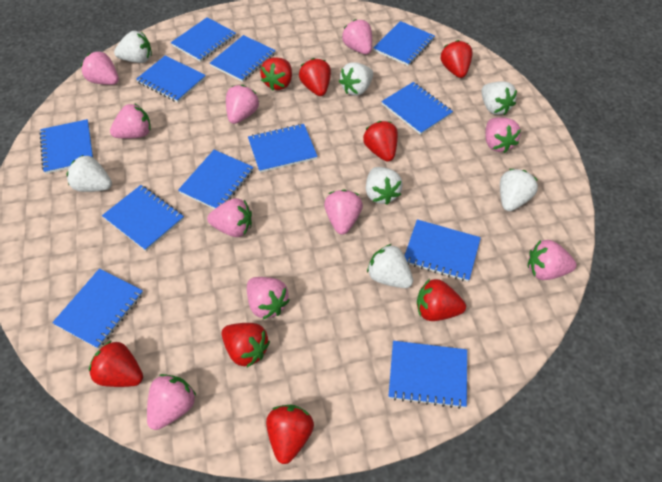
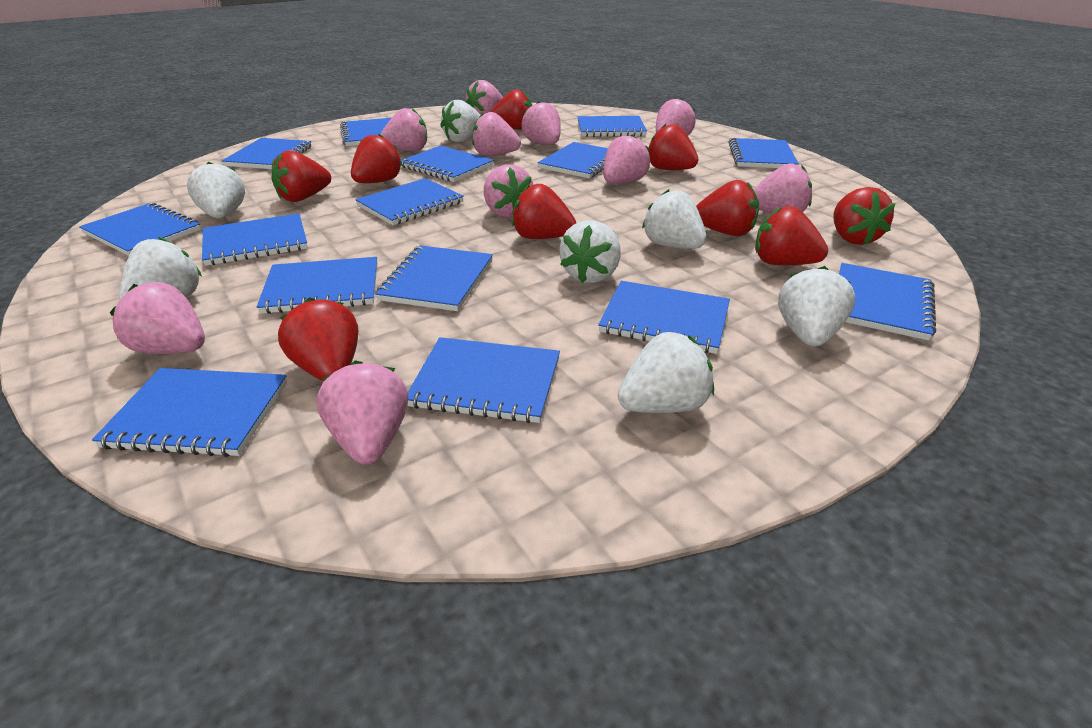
blue notebook: 12 -> 15
red strawberry: 8 -> 9

